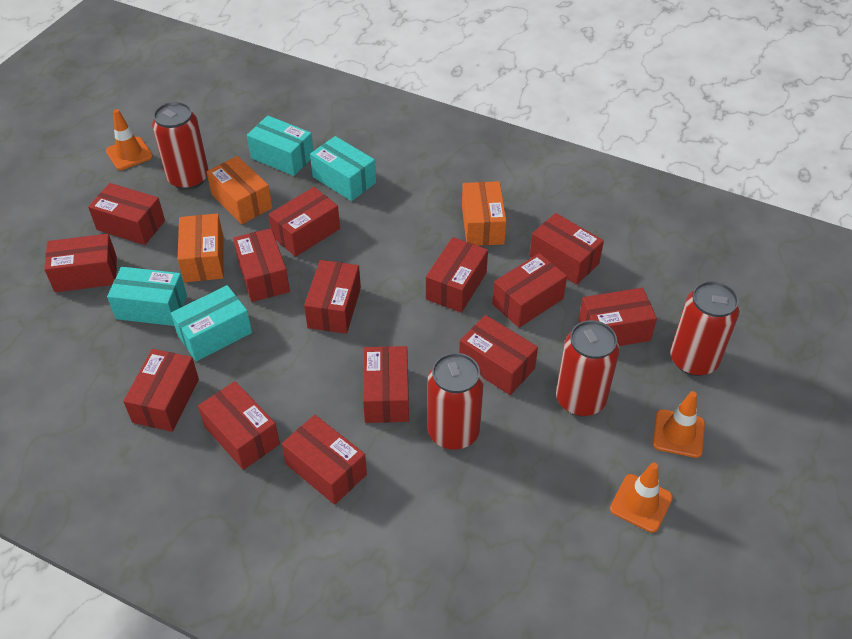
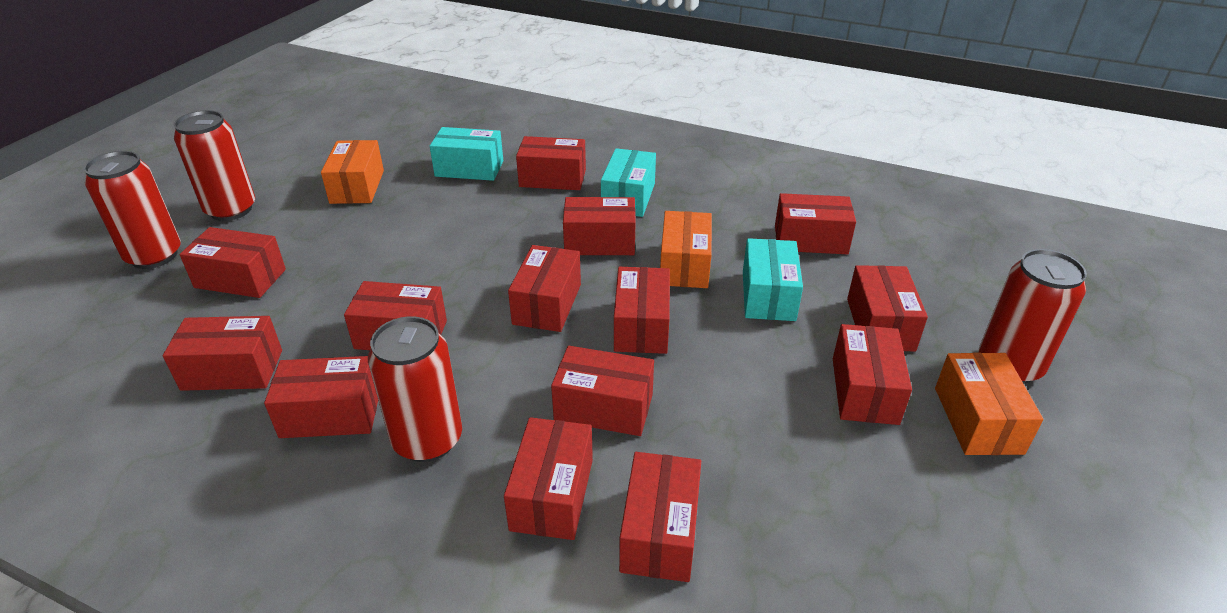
orange traffic cone: 3 -> 0
turquoise box: 4 -> 3

